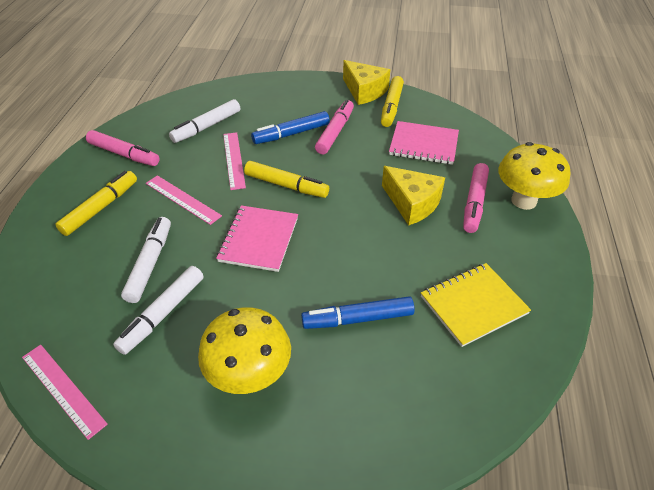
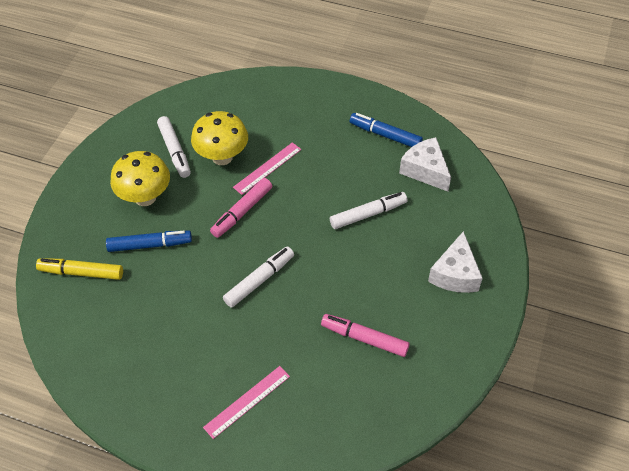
pink marker: 3 -> 2
pink notebook: 2 -> 0
pink ruler: 3 -> 2
white cheese: 0 -> 2
yellow cheese: 2 -> 0
yellow marker: 3 -> 1
yellow notebook: 1 -> 0

